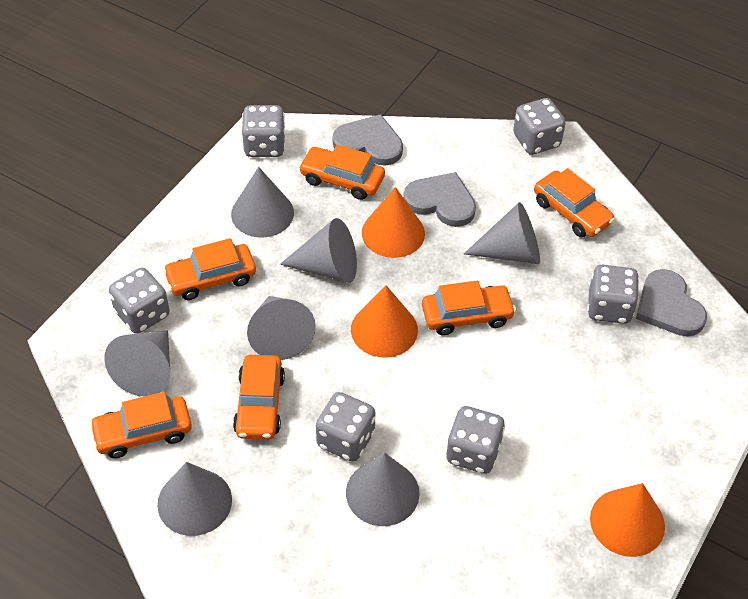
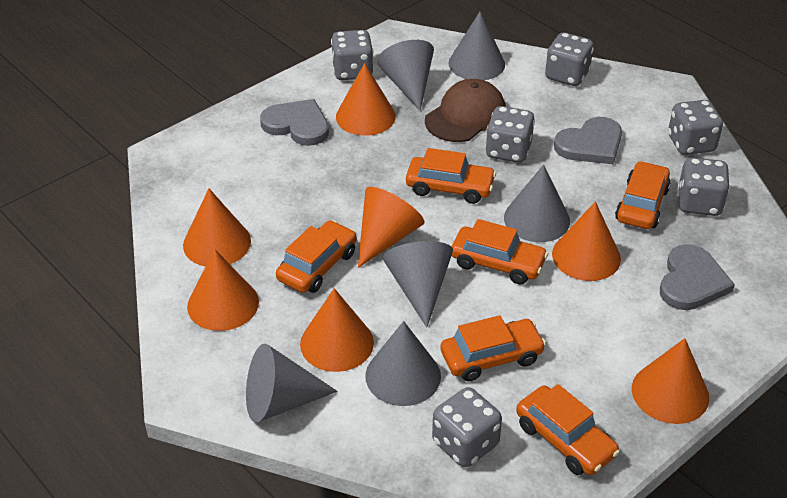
brown cap: 0 -> 1
grey cone: 7 -> 6
orange cone: 3 -> 7

